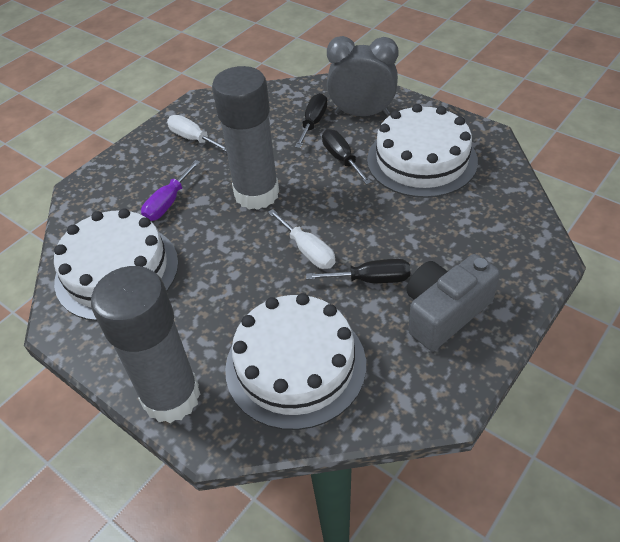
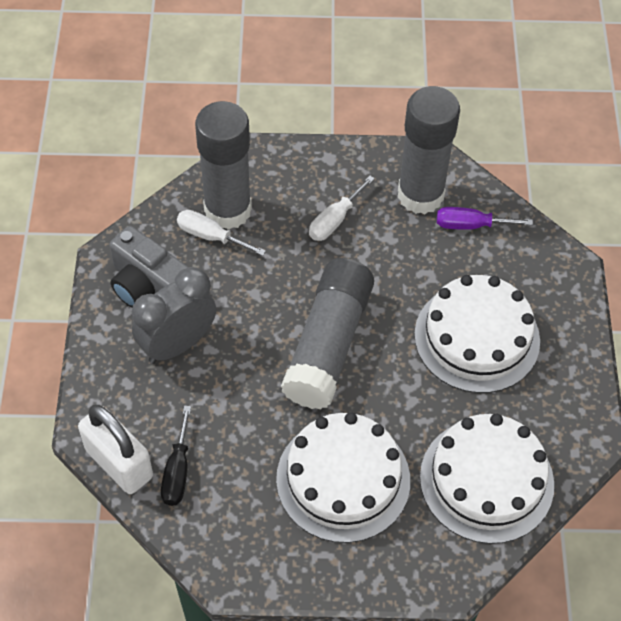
black screwdriver: 3 -> 1
grey glue stick: 2 -> 3
white padlock: 0 -> 1

